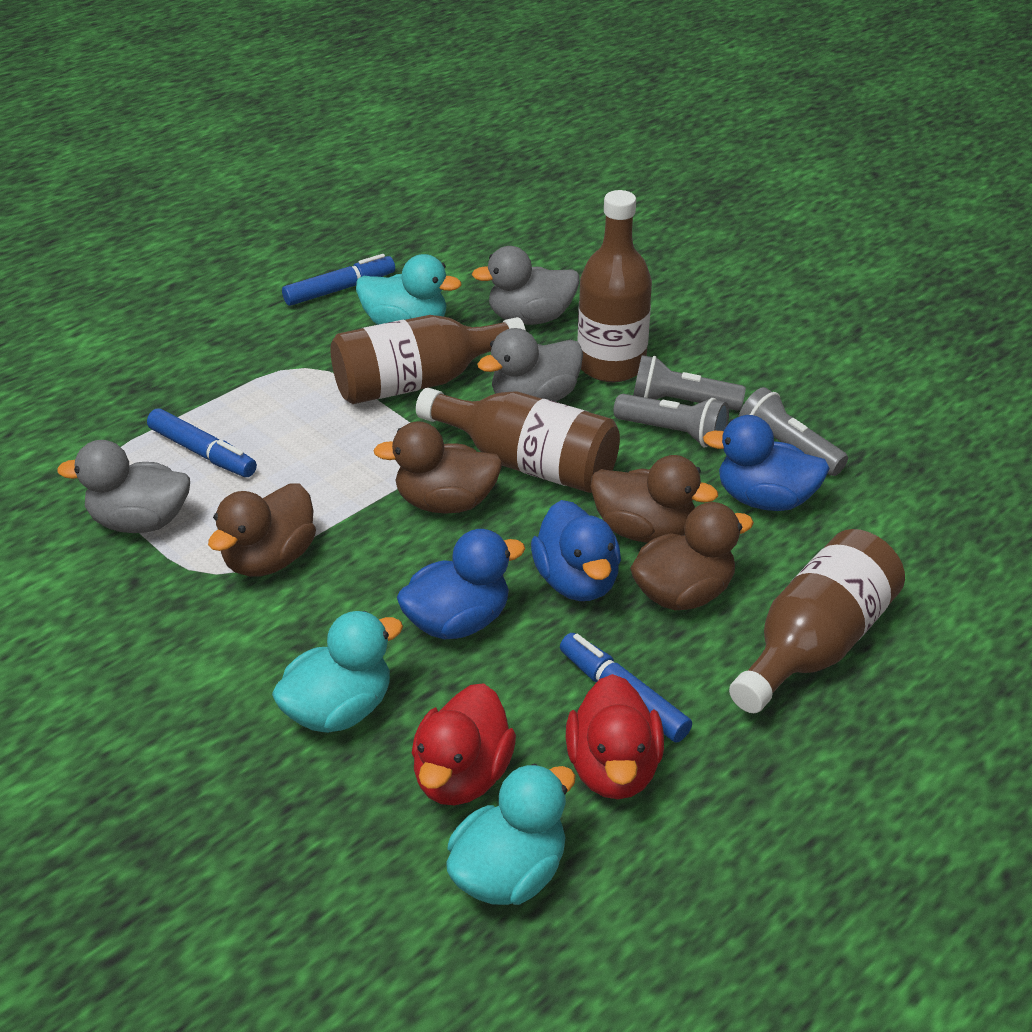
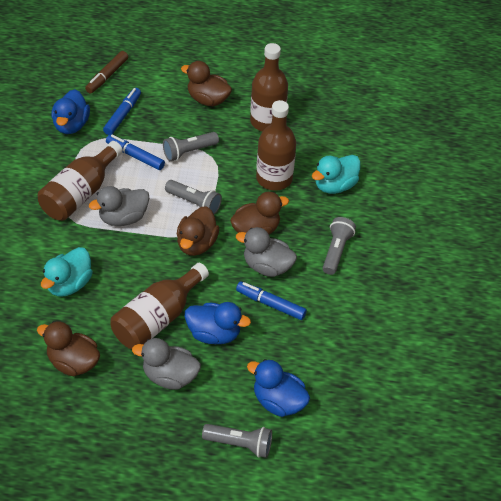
brown marker: 0 -> 1
grey flashlight: 3 -> 4
red duck: 2 -> 0
turquoise duck: 3 -> 2

